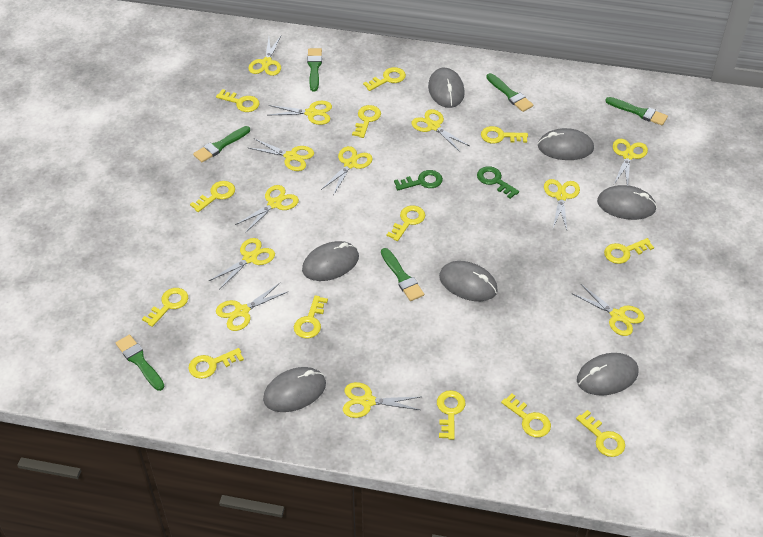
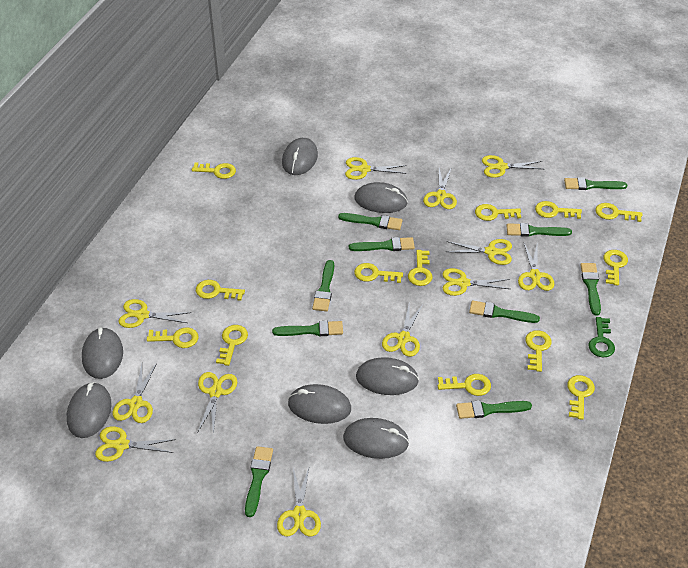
green brush: 6 -> 10
green key: 2 -> 1

